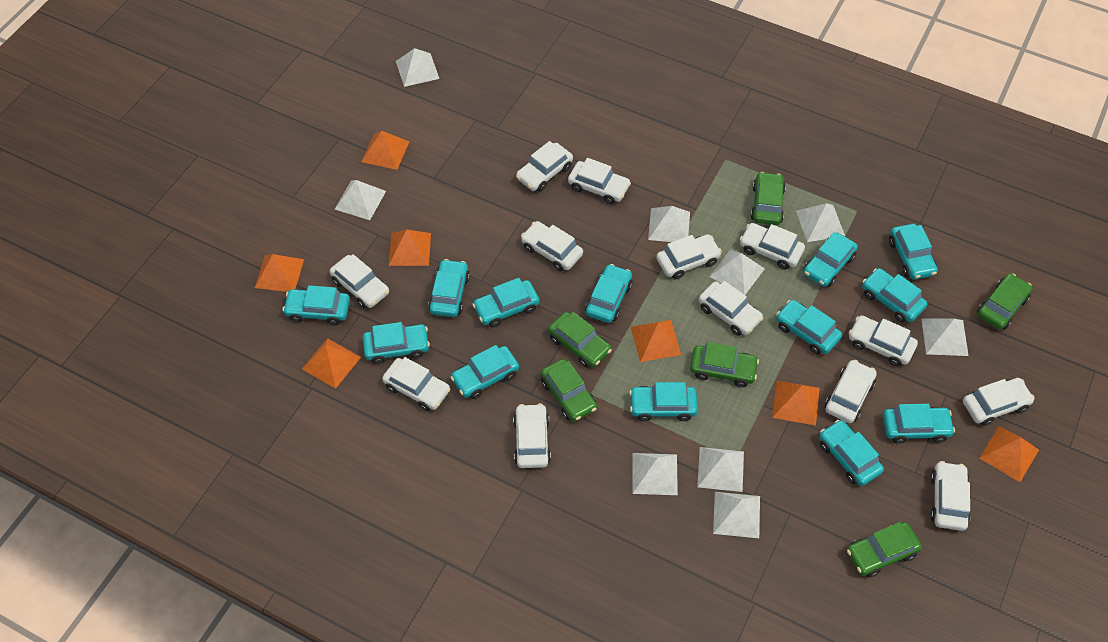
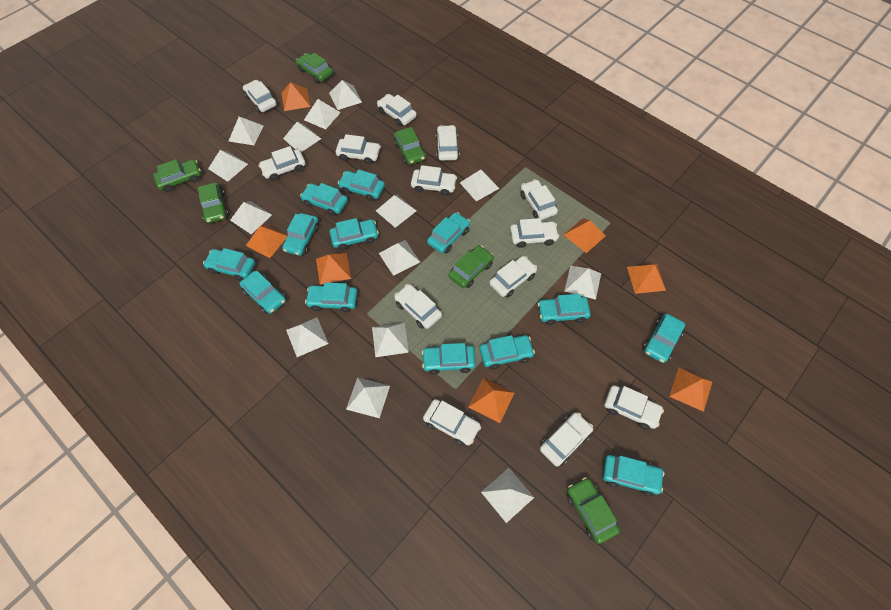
white pyramid: 9 -> 14

